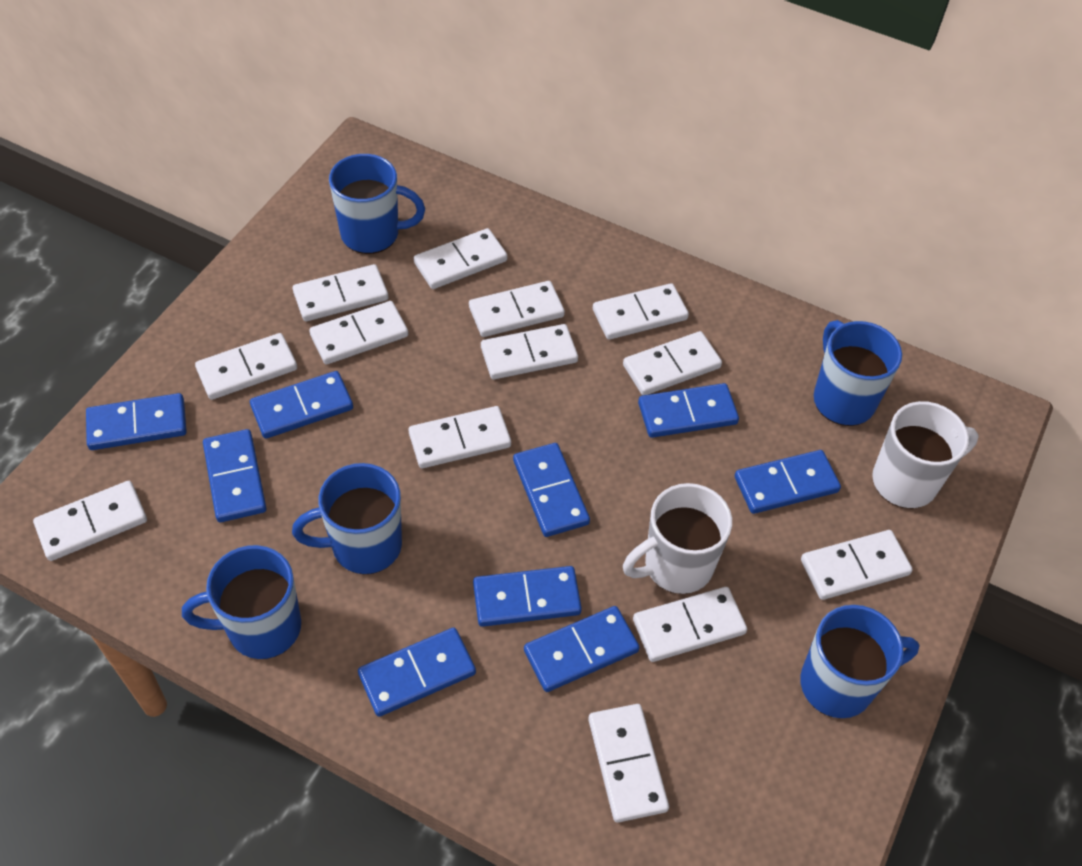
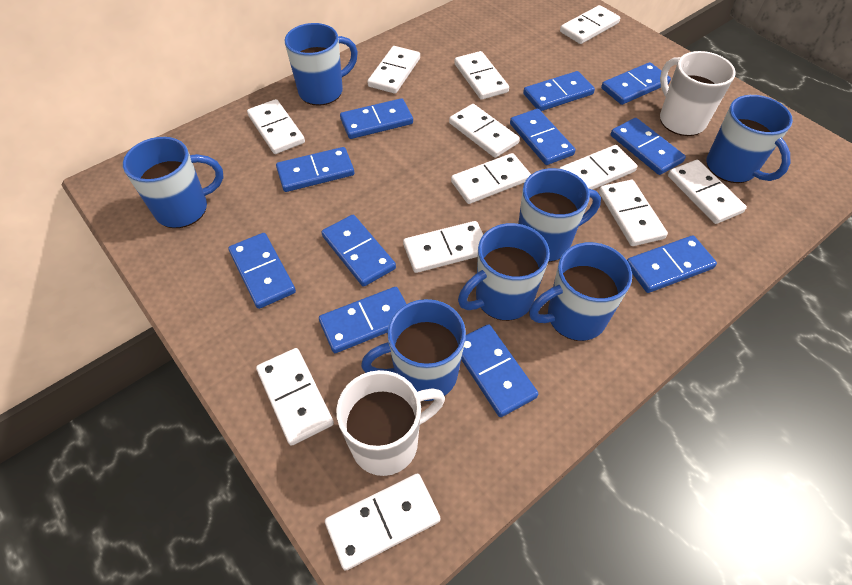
blue domino: 9 -> 11
blue mug: 5 -> 7
white domino: 13 -> 12

